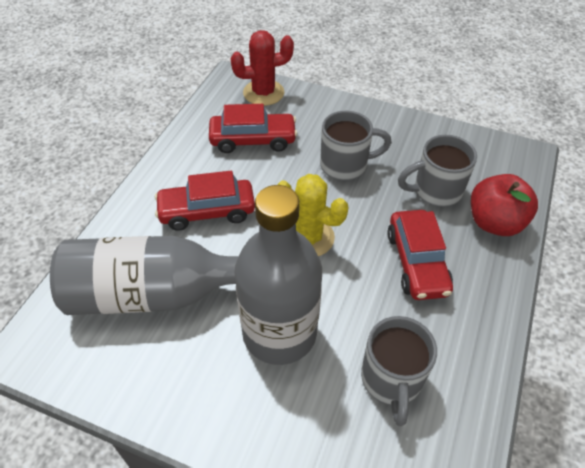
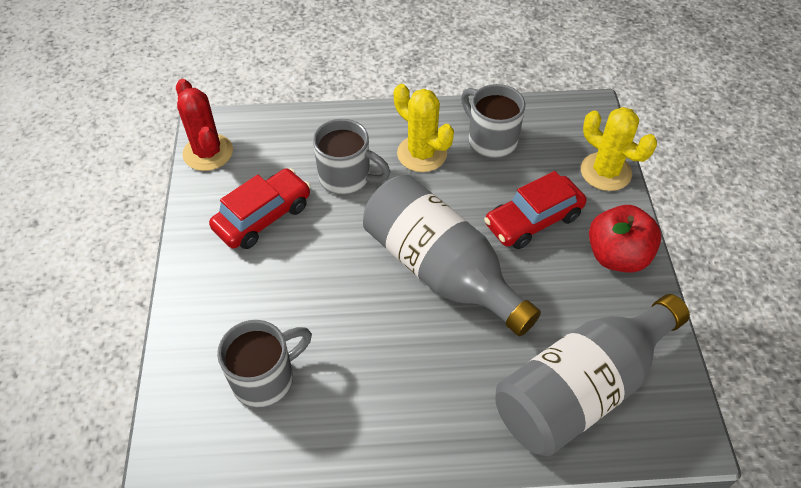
red car: 3 -> 2
yellow cactus: 1 -> 2

